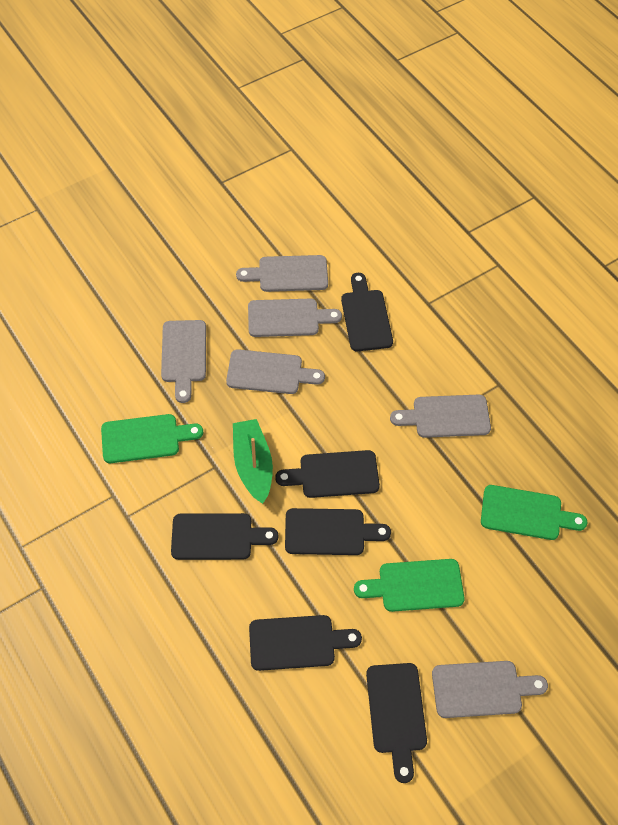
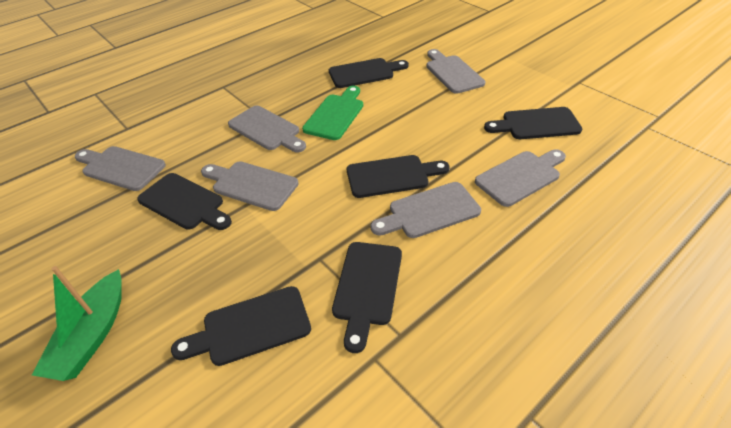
green cutting board: 3 -> 1

